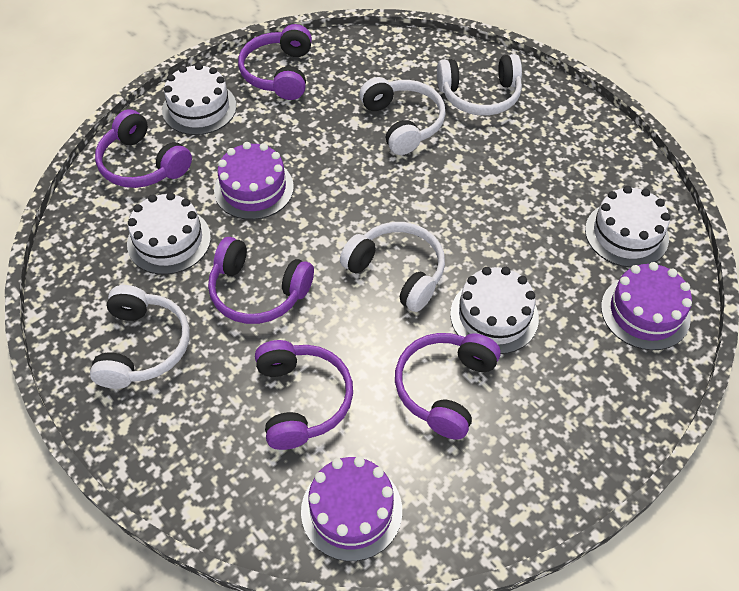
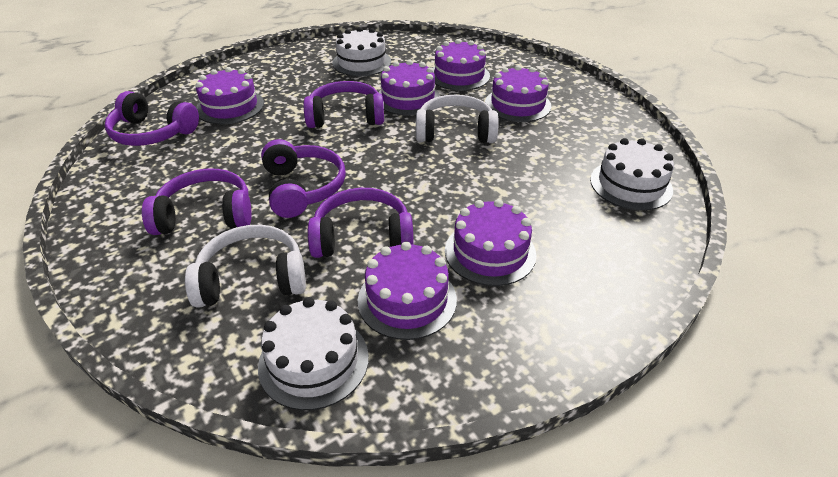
purple cake: 3 -> 6
white cake: 4 -> 3
white headphones: 4 -> 2

